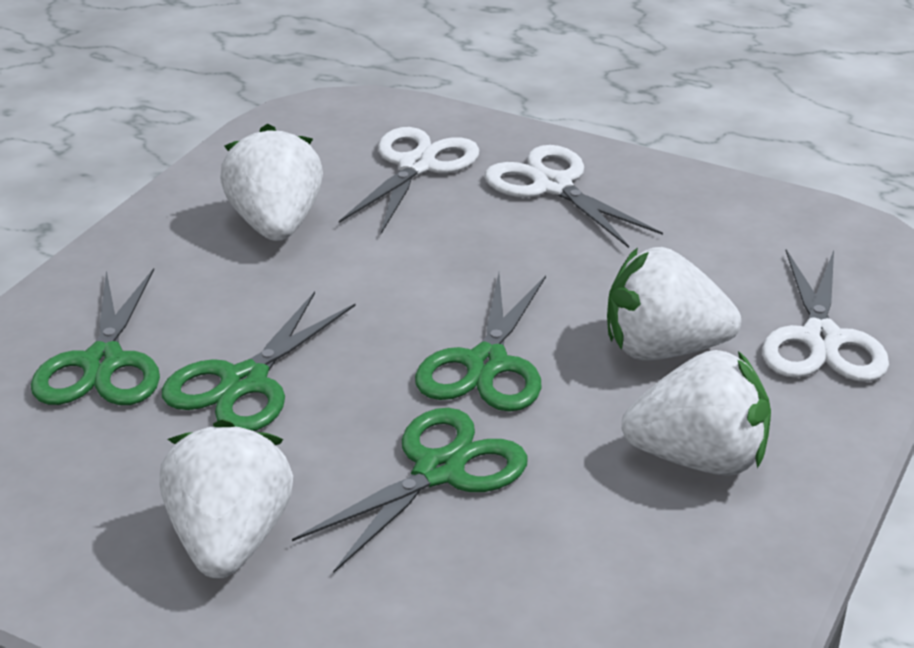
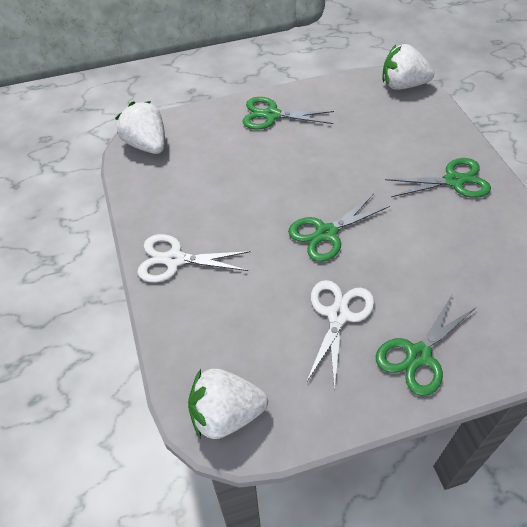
white scissors: 3 -> 2
white strawberry: 4 -> 3

